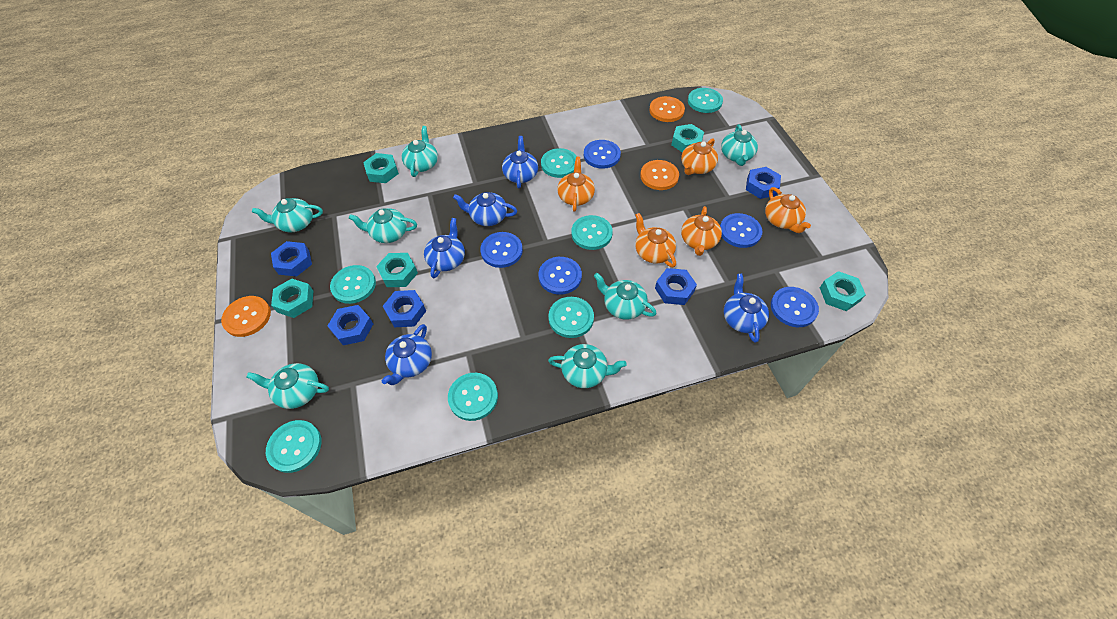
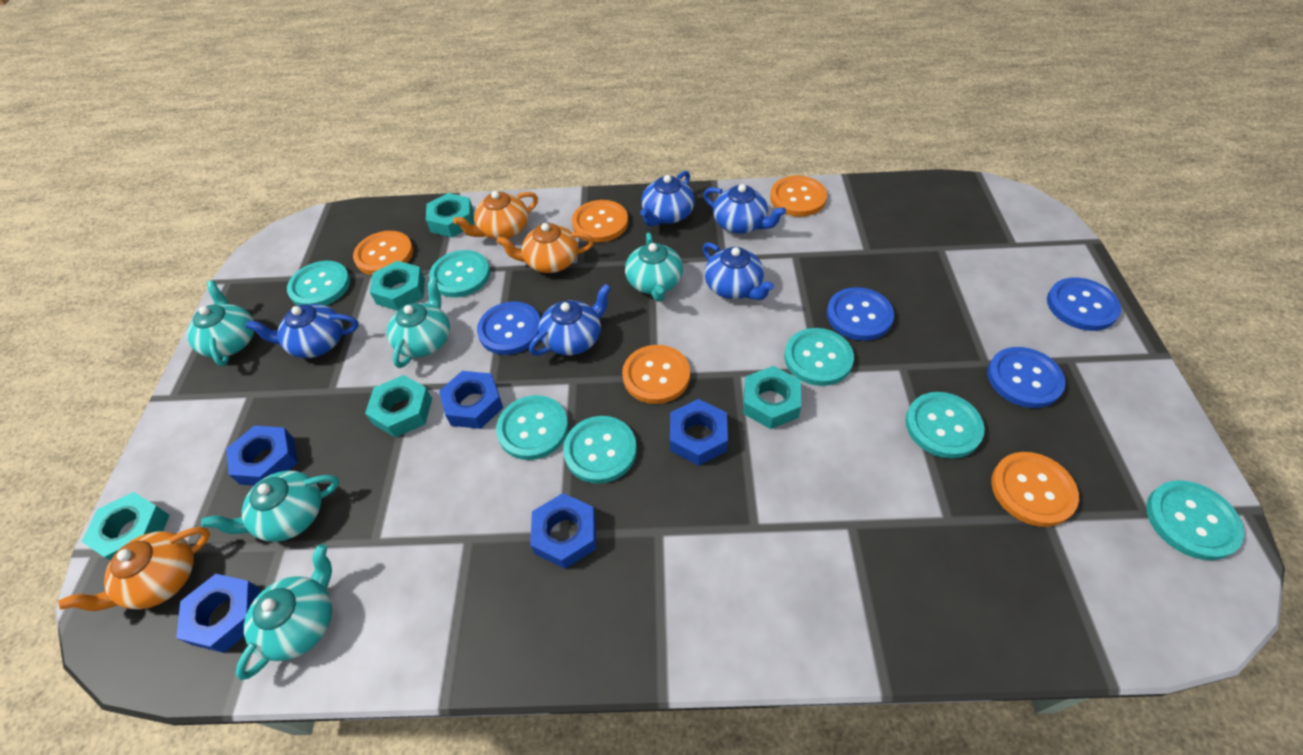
blue button: 5 -> 4
orange button: 3 -> 5
orange teapot: 5 -> 3
turquoise teapot: 7 -> 5

